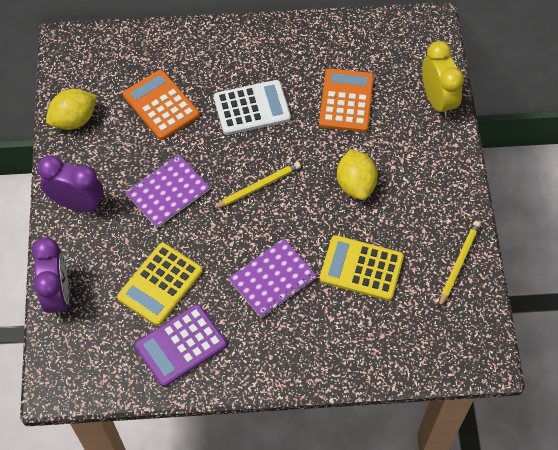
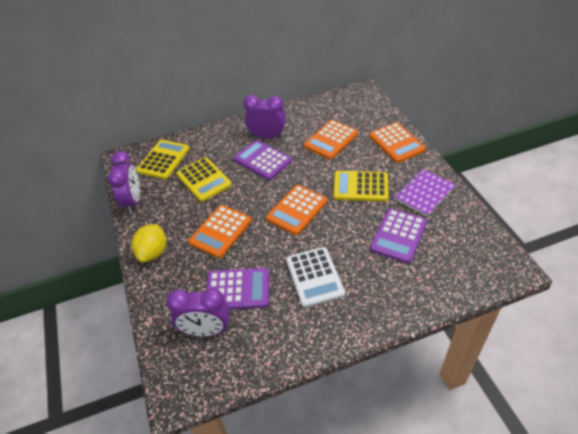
orange calculator: 2 -> 4
purple calculator: 1 -> 3
purple clock: 2 -> 3
purple notebook: 2 -> 1
yellow calculator: 2 -> 3
yellow clock: 1 -> 0
yellow lemon: 2 -> 1
yellow pencil: 2 -> 0

